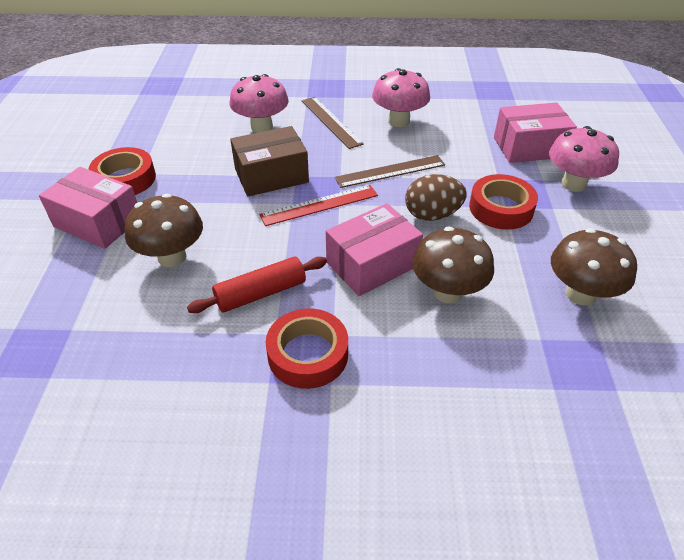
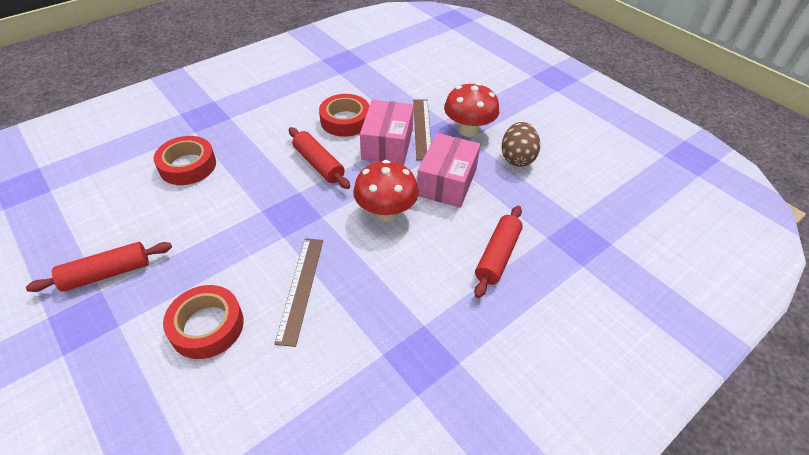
brown box: 1 -> 0
brown mushroom: 3 -> 0
pink box: 3 -> 2
pink mushroom: 3 -> 0
red mushroom: 0 -> 2
red rolling pin: 1 -> 3
red ruler: 1 -> 0

